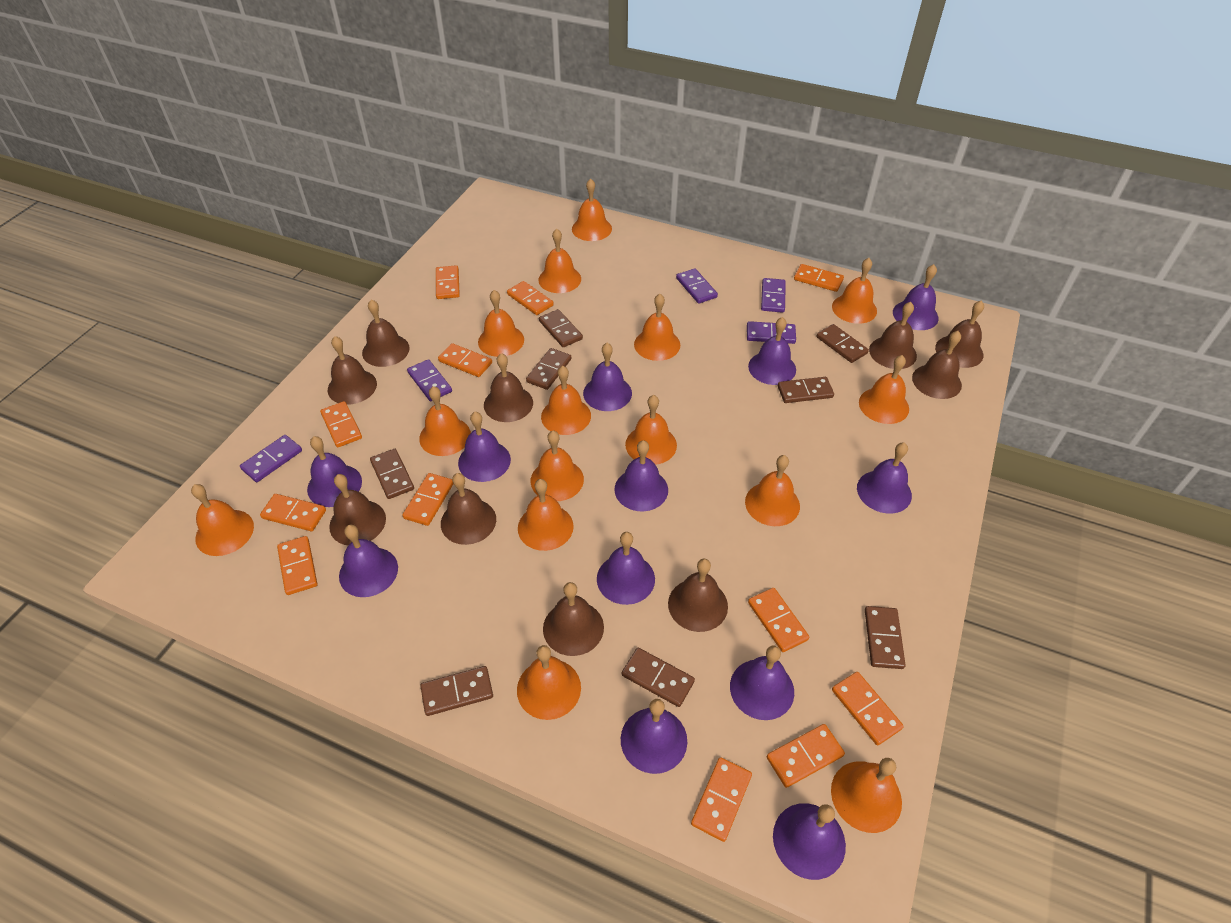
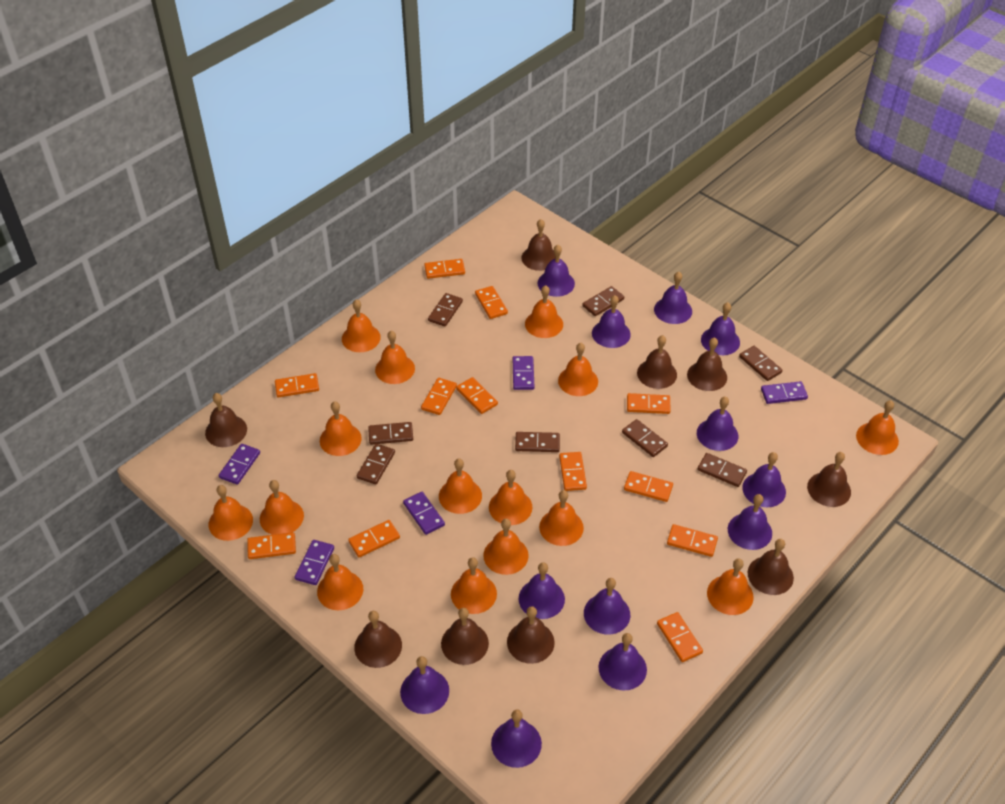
brown bell: 10 -> 9

